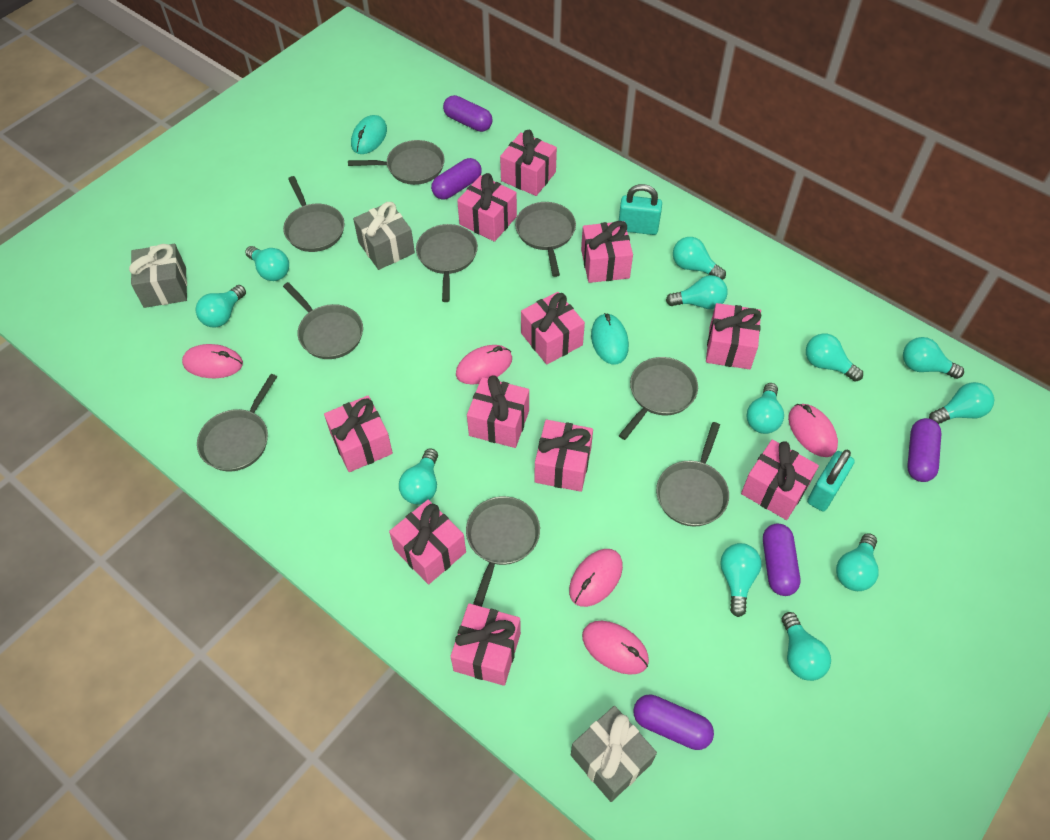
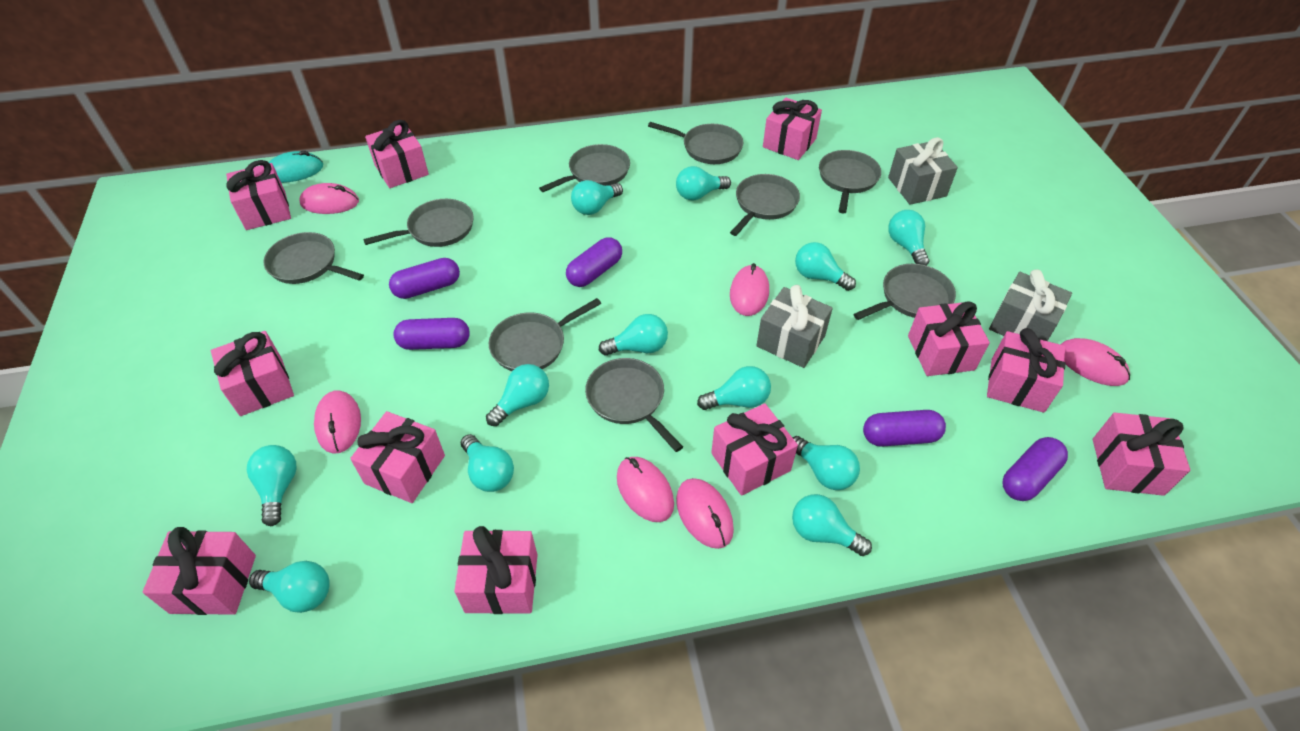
pink mouse: 5 -> 6
turquoise mouse: 2 -> 1
turquoise padlock: 2 -> 0

